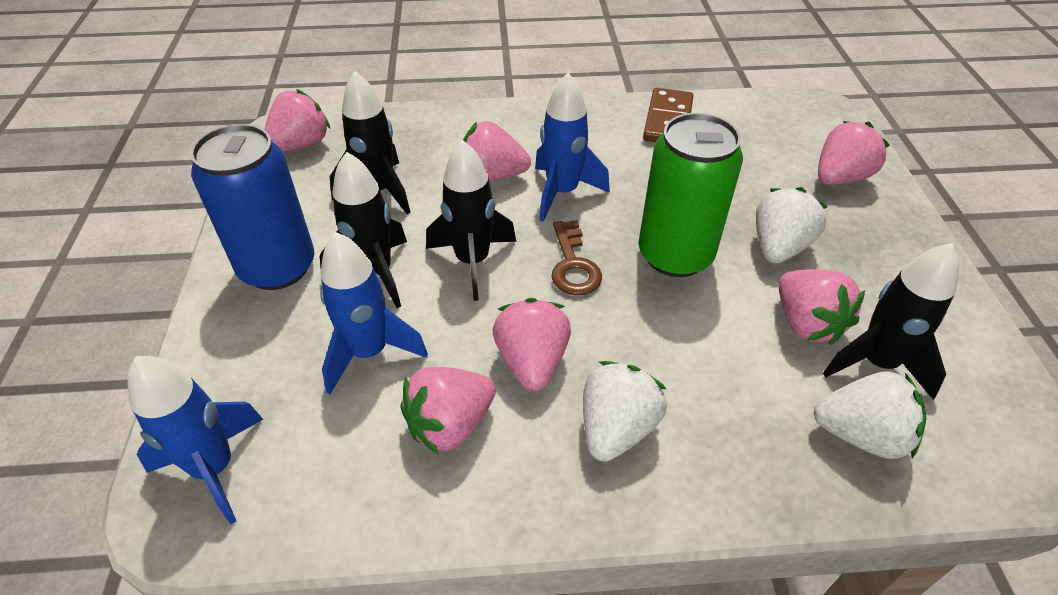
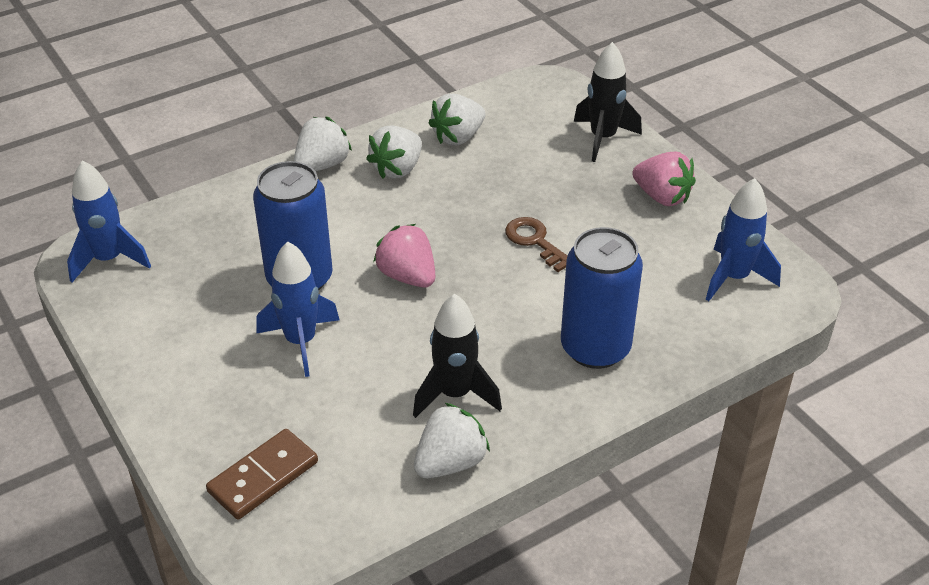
black rocket: 4 -> 2
blue can: 1 -> 2
green can: 1 -> 0
pink strawberry: 6 -> 2
white strawberry: 3 -> 4

